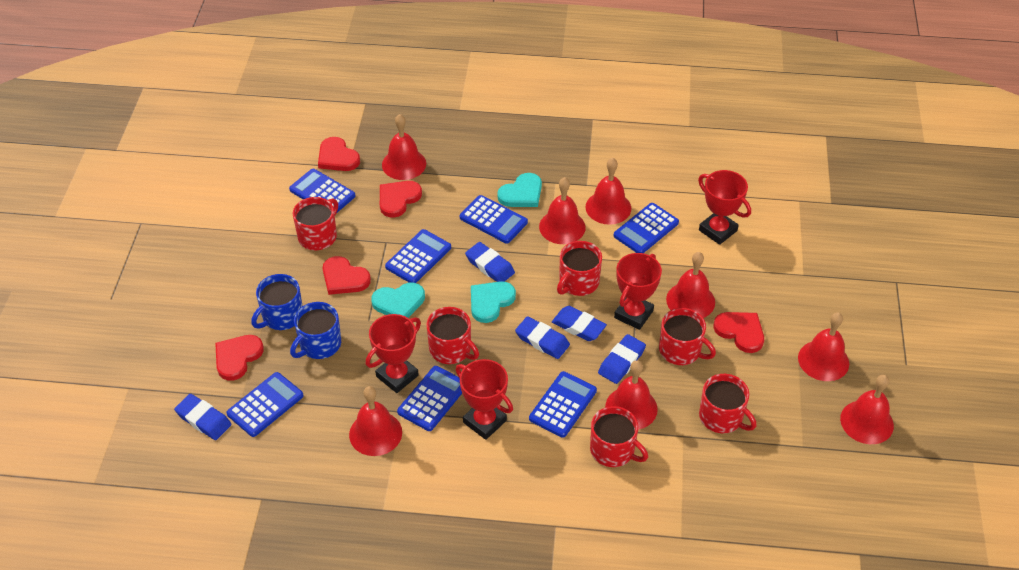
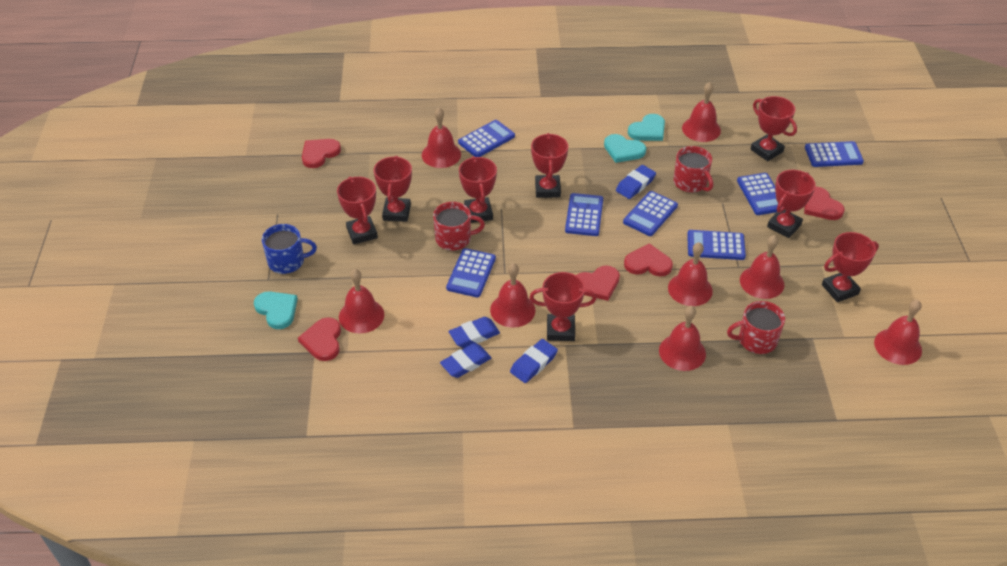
blue eraser: 5 -> 4
blue mug: 2 -> 1
red mug: 6 -> 3
red trophy: 4 -> 8

